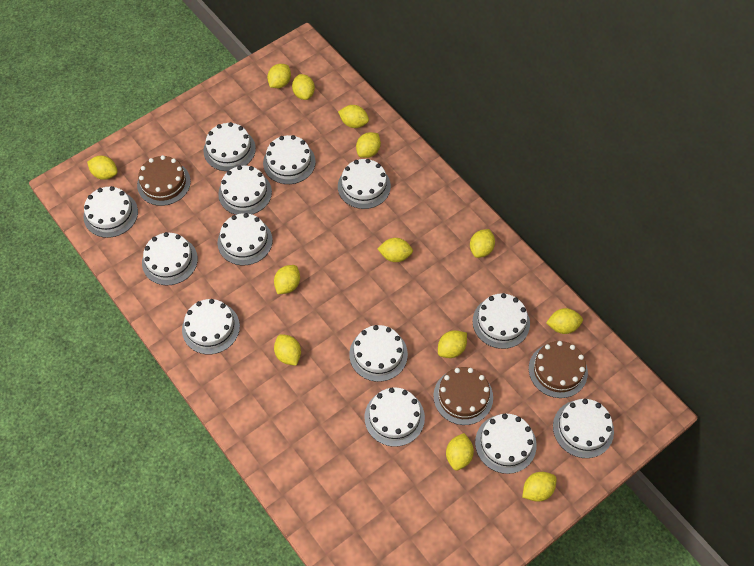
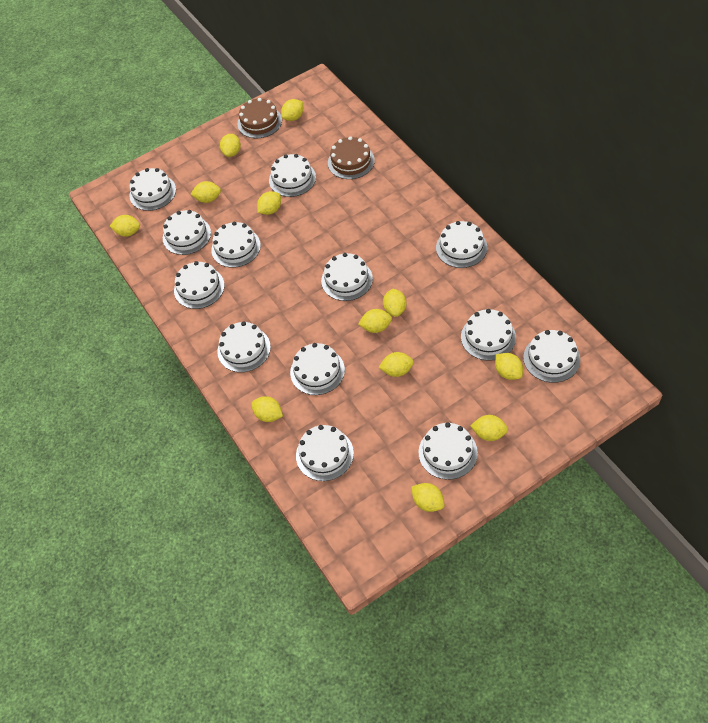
brown cake: 3 -> 2
yellow lemon: 13 -> 12

